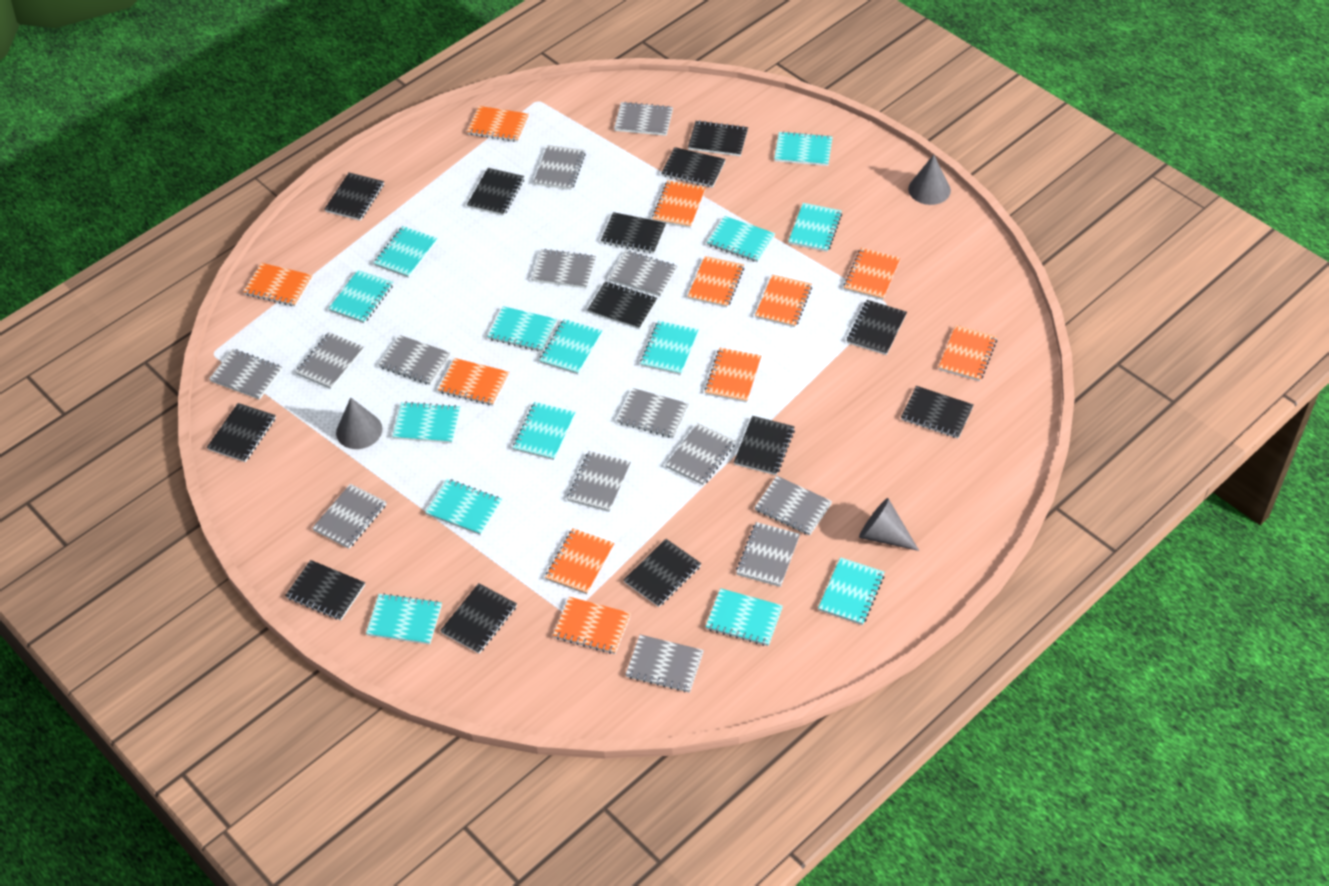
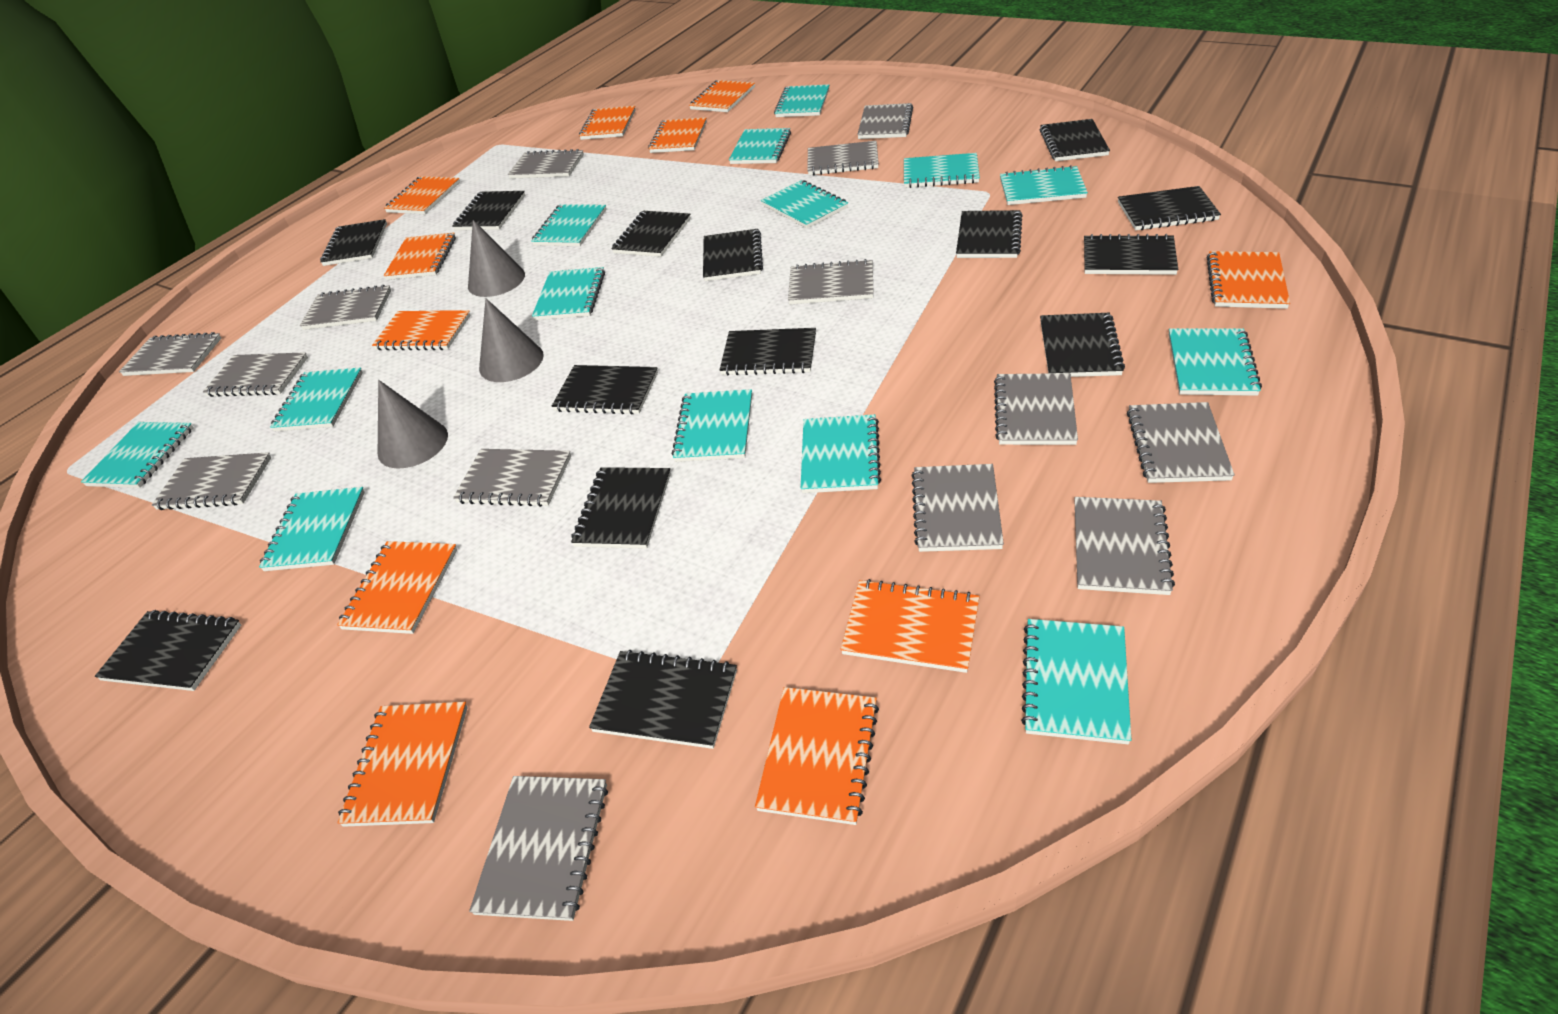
black notebook: 13 -> 14

